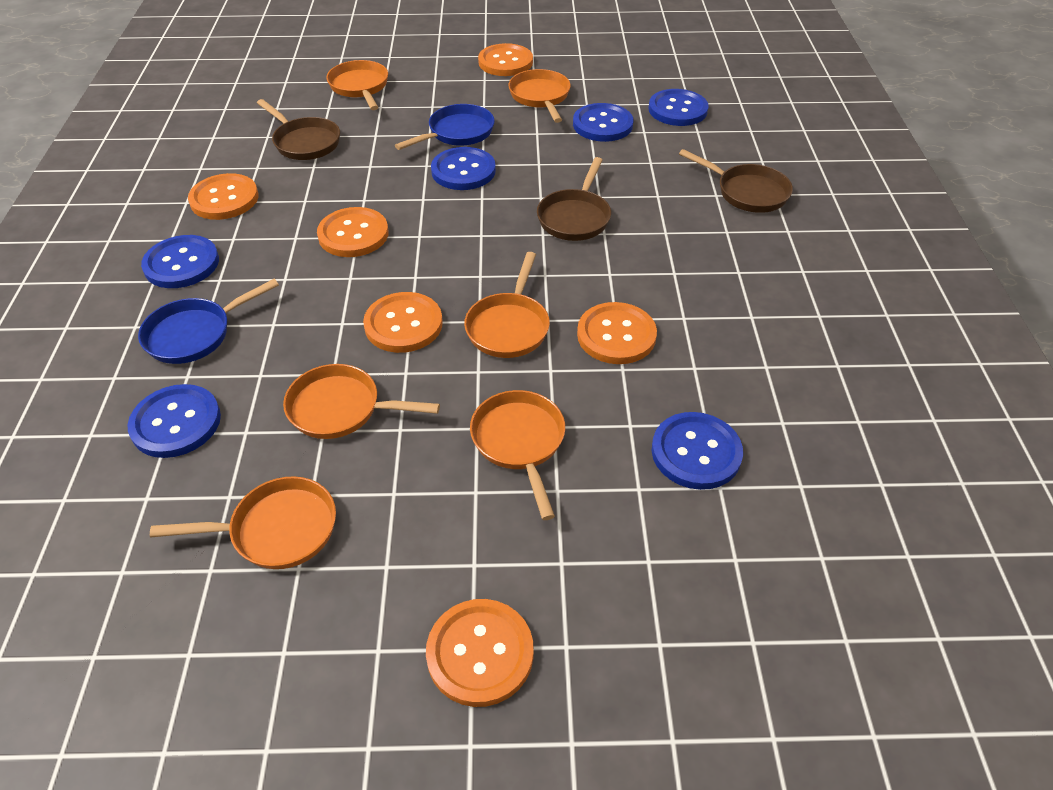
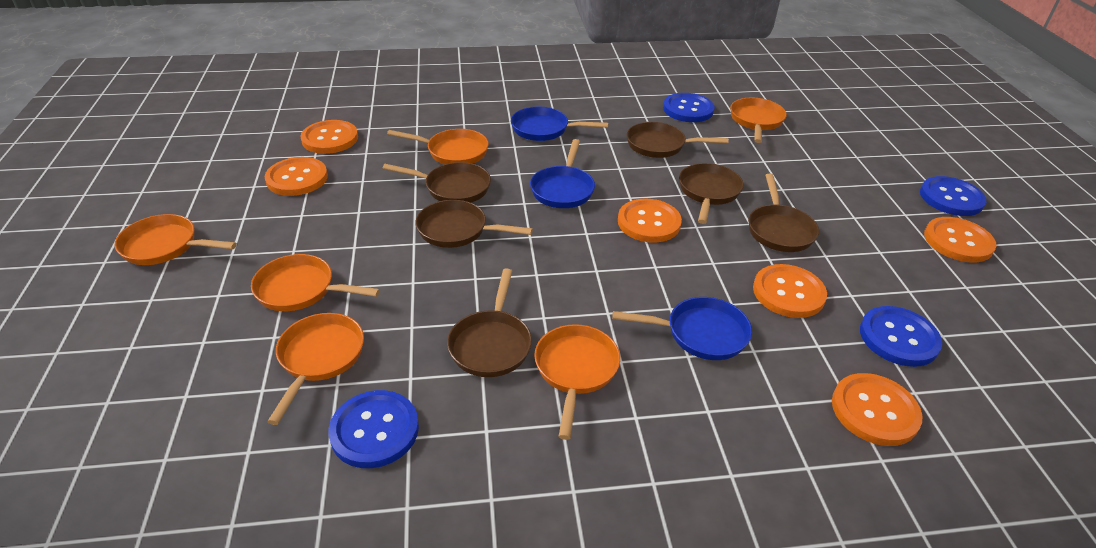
blue button: 6 -> 4
blue pan: 2 -> 3
brown pan: 3 -> 6

